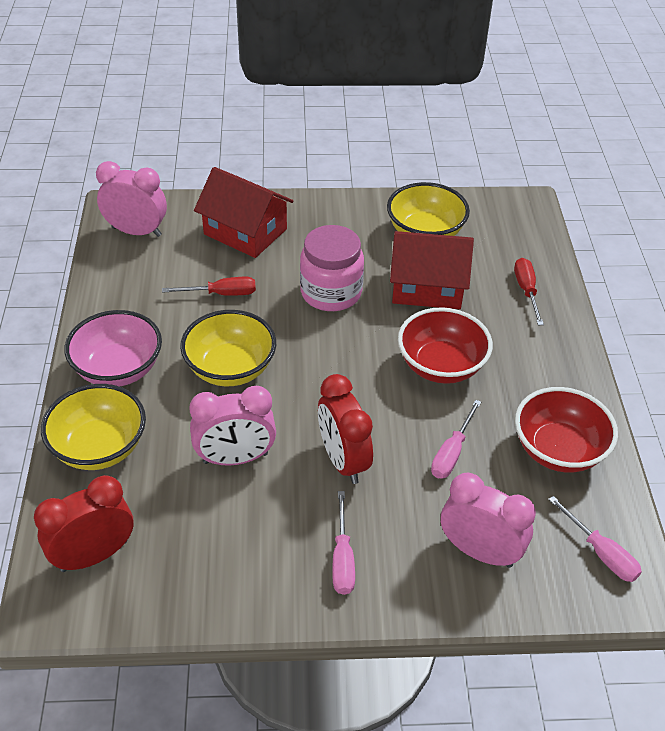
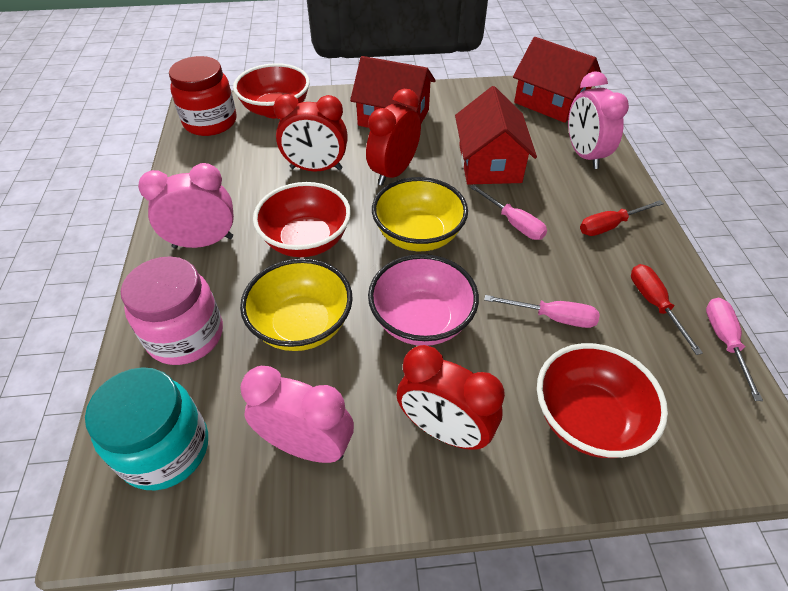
red bowl: 2 -> 3
red clock: 2 -> 3
red house: 2 -> 3
red jar: 0 -> 1
turquoise jar: 0 -> 1
yellow bowl: 3 -> 2

